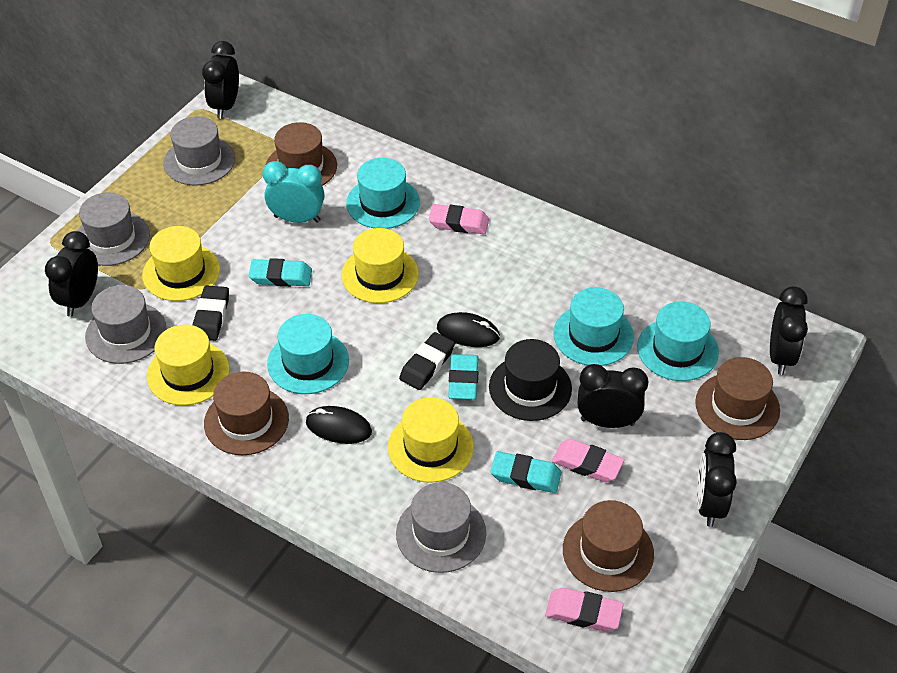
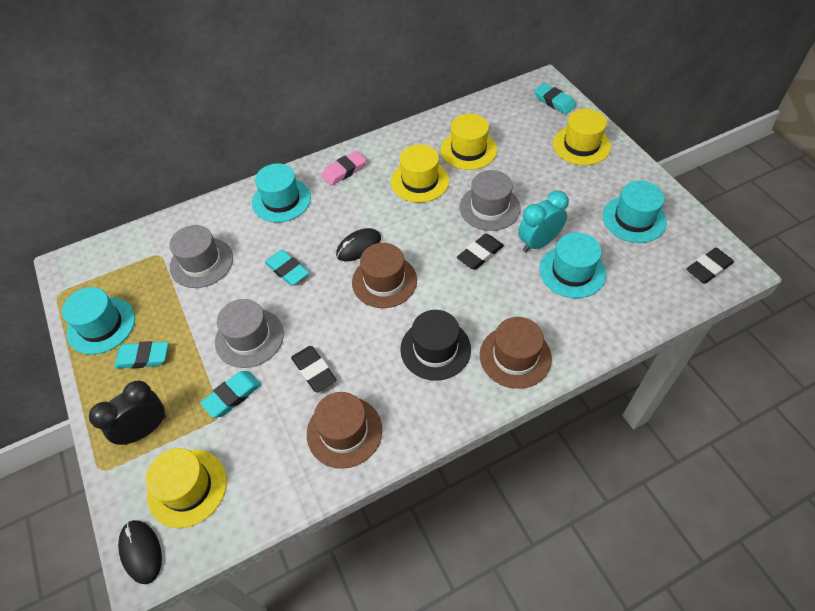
black clock: 5 -> 1
black eraser: 2 -> 3
brown hat: 4 -> 3
grey hat: 4 -> 3
pink eraser: 3 -> 1
turquoise eraser: 3 -> 4

